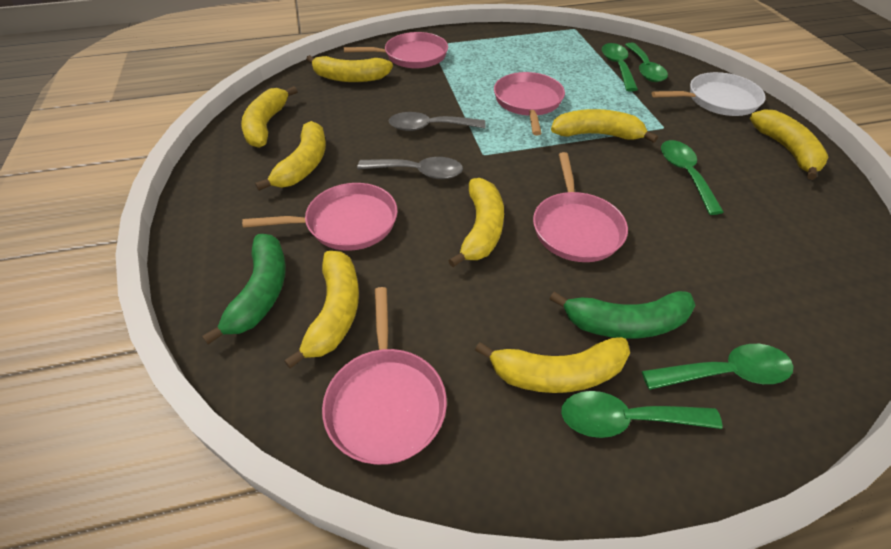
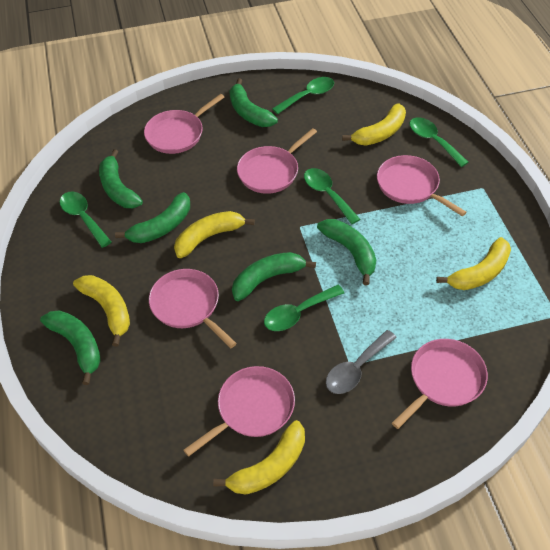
green banana: 2 -> 6
grey spoon: 2 -> 1
pink pan: 5 -> 6
white pan: 1 -> 0
yellow banana: 8 -> 5

